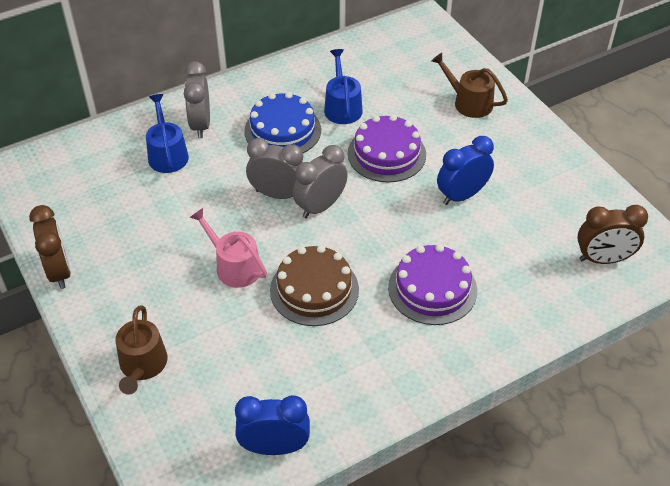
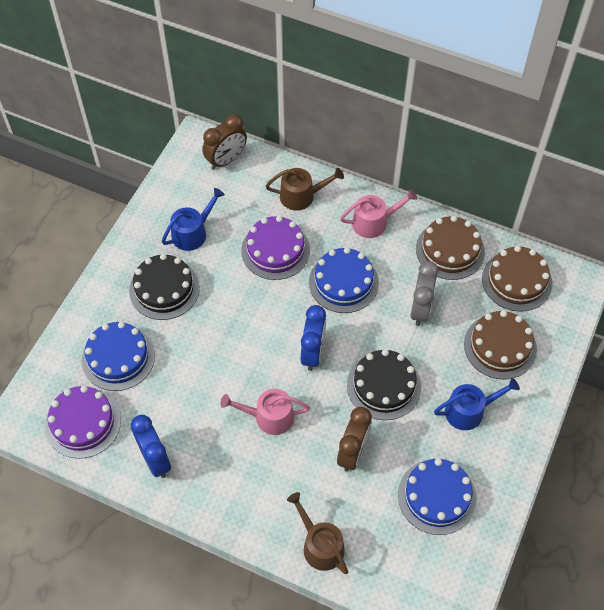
black cake: 0 -> 2
blue cake: 1 -> 3
brown cake: 1 -> 3
grey clock: 3 -> 1
pink watering can: 1 -> 2

